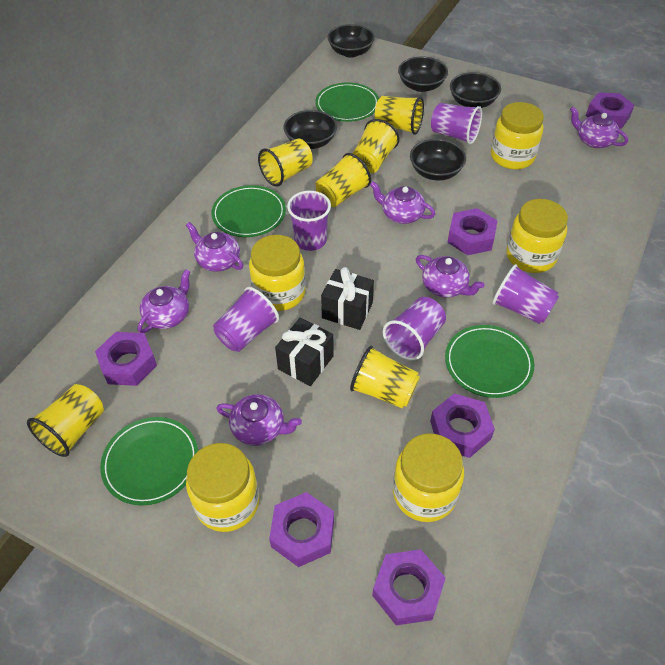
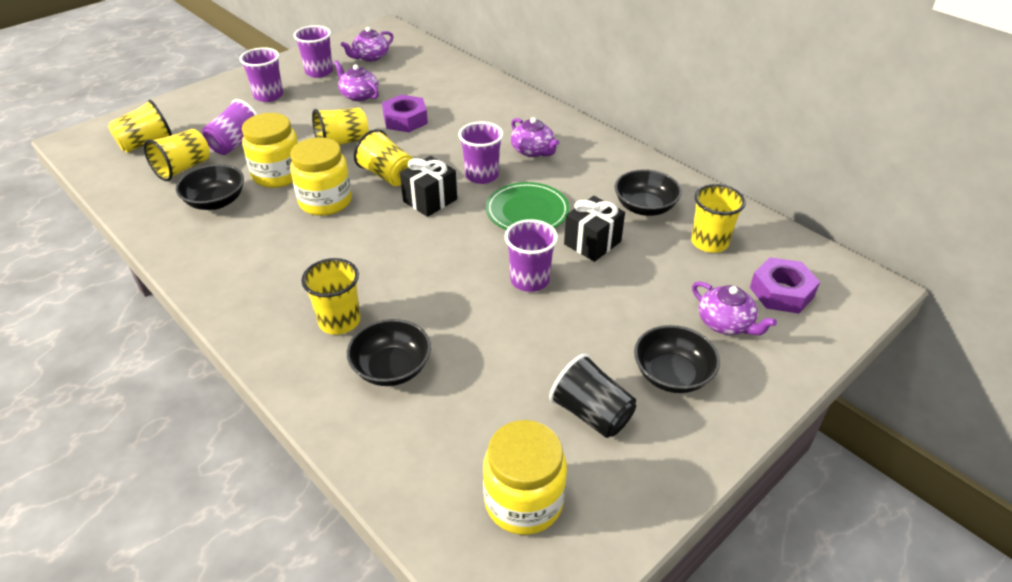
black bowl: 5 -> 4
black cup: 0 -> 1
green plate: 4 -> 1
purple nut: 6 -> 2
purple teapot: 6 -> 4
yellow jar: 5 -> 3

